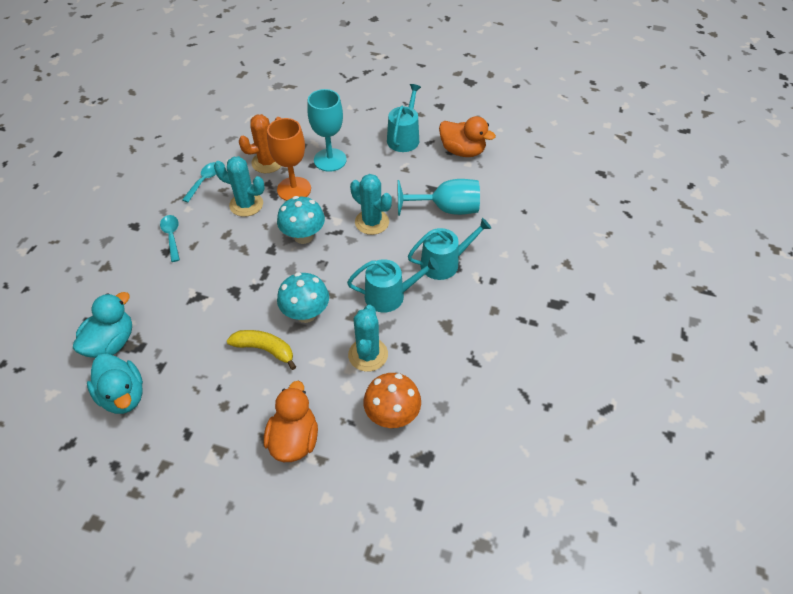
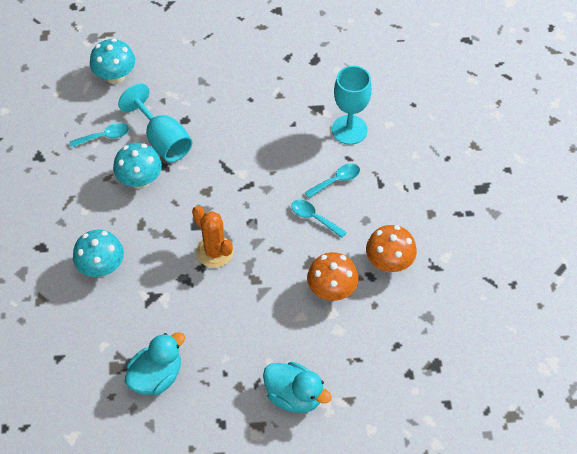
orange duck: 2 -> 0
orange goblet: 1 -> 0
orange mushroom: 1 -> 2
turquoise cactus: 3 -> 0
turquoise mushroom: 2 -> 3
turquoise spoon: 2 -> 3
turquoise watering can: 3 -> 0
yellow banana: 1 -> 0

